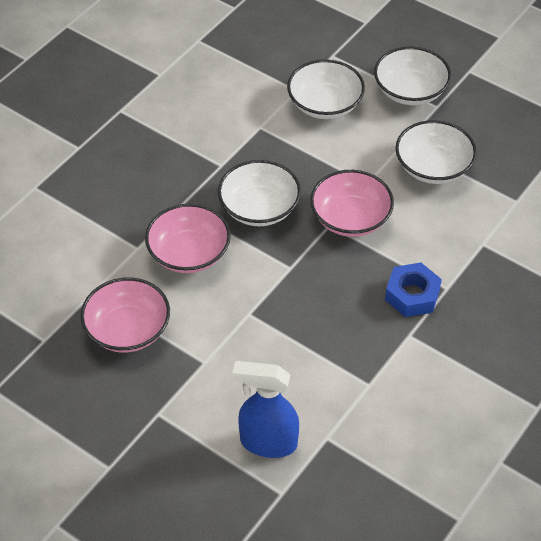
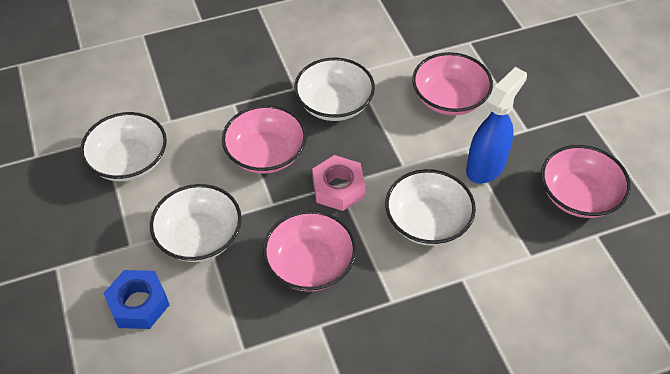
pink bowl: 3 -> 4
pink nut: 0 -> 1

